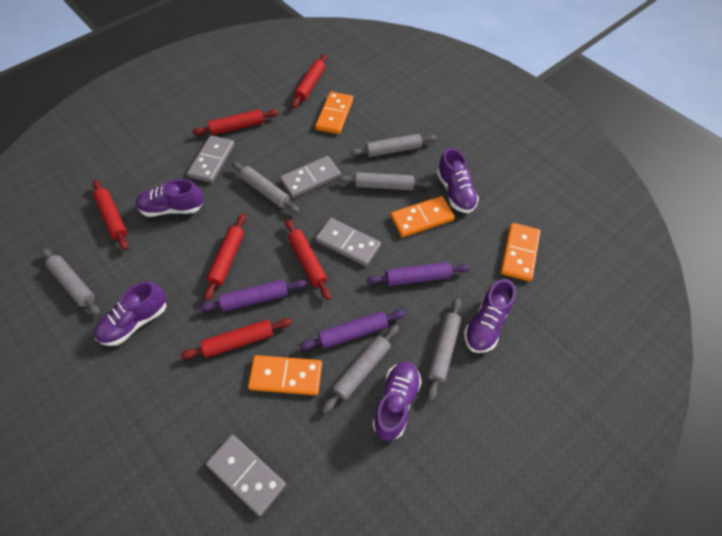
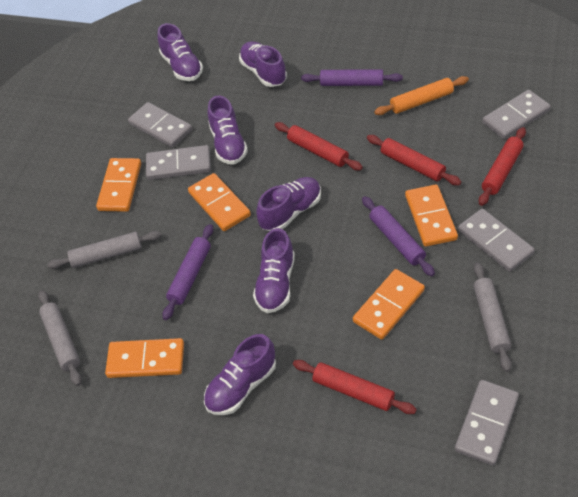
grey domino: 4 -> 5
grey rolling pin: 6 -> 3
orange domino: 4 -> 5
orange rolling pin: 0 -> 1
purple shoe: 5 -> 6
red rolling pin: 6 -> 4

